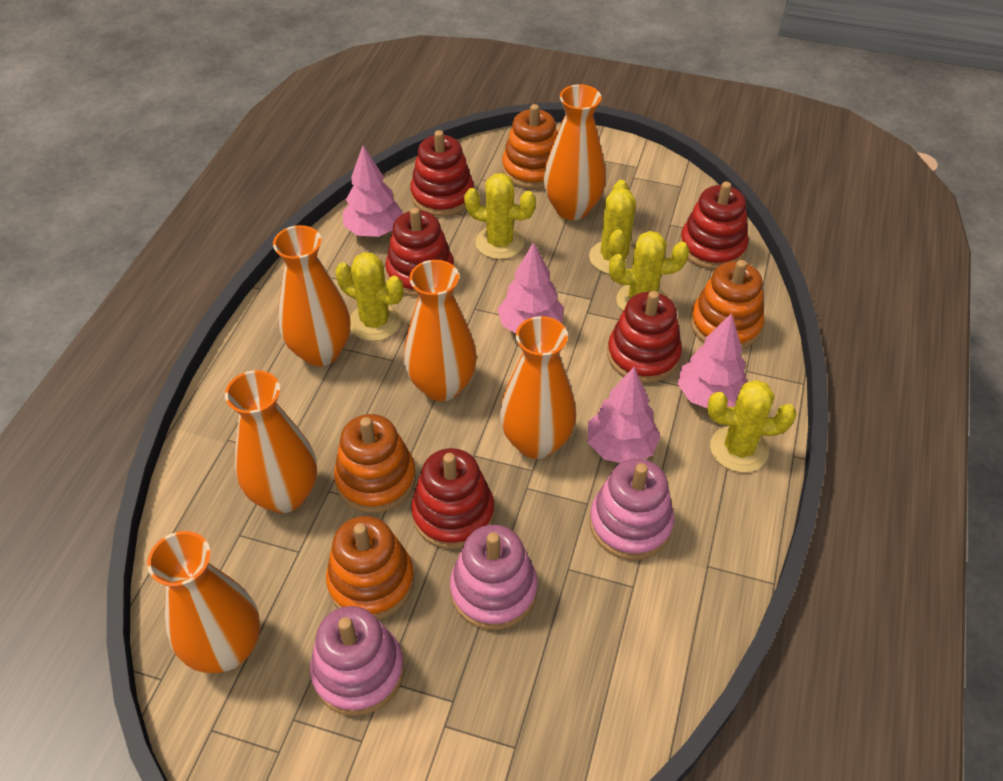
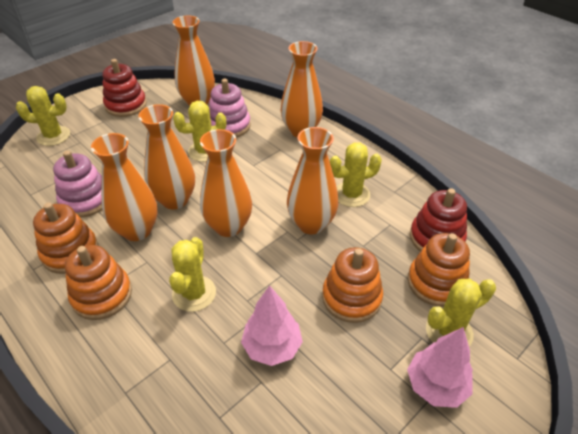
pink stacking toy: 3 -> 2
pink tree: 4 -> 2
red stacking toy: 5 -> 2

